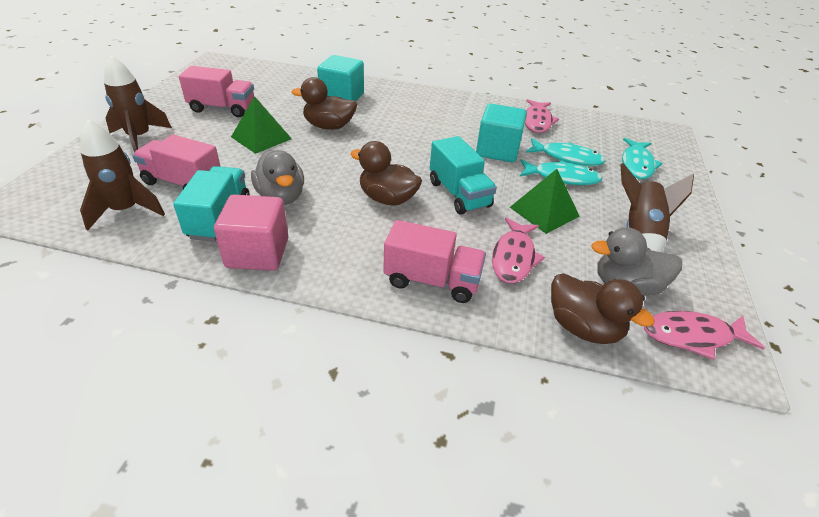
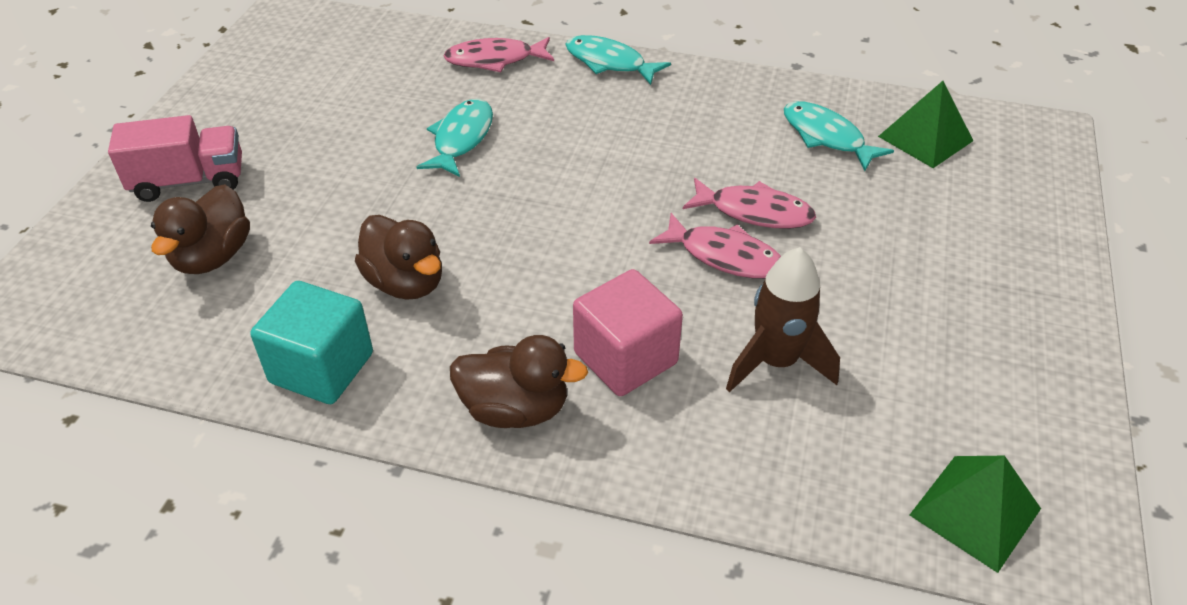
brown rocket: 3 -> 1
grey duck: 2 -> 0
pink truck: 3 -> 1
turquoise cube: 2 -> 1
turquoise truck: 2 -> 0

